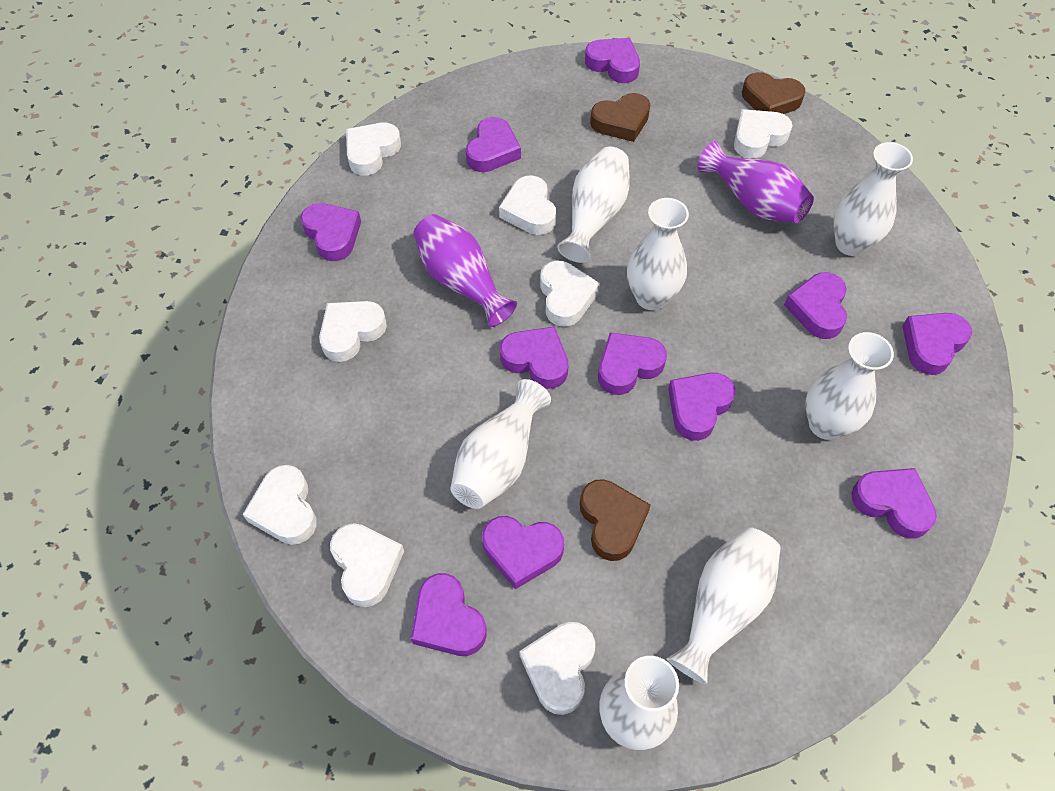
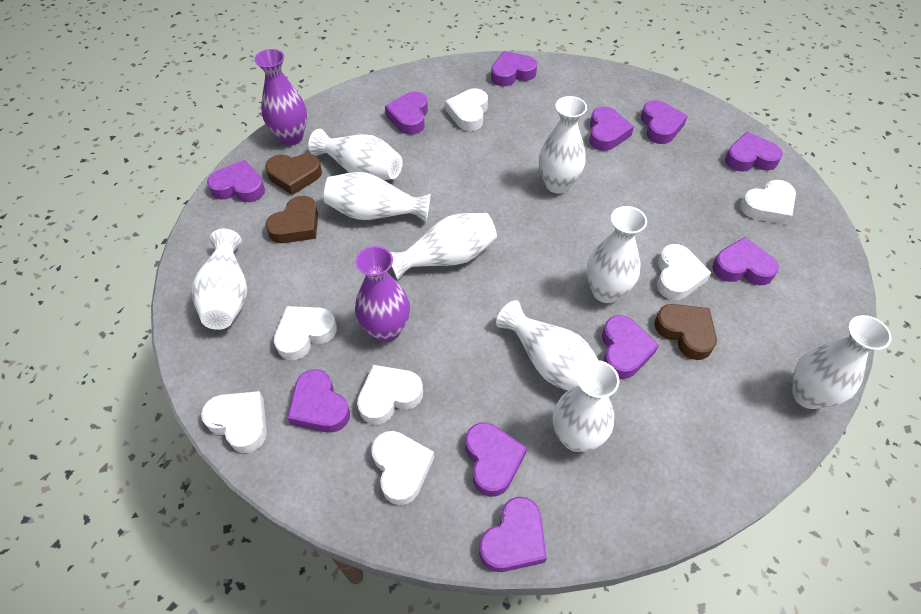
white heart: 8 -> 7
white vase: 7 -> 9

